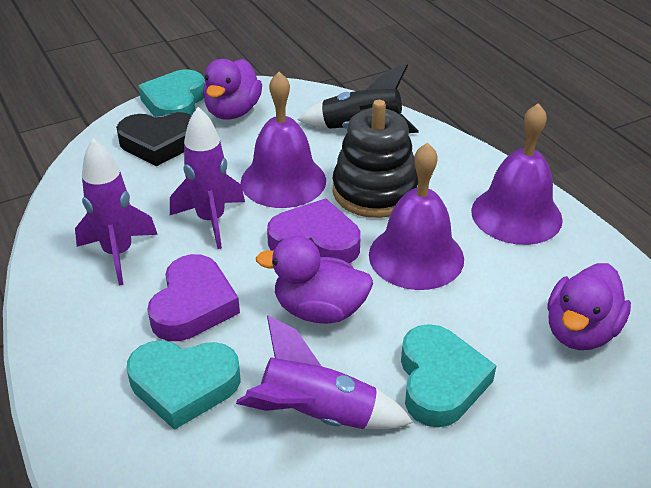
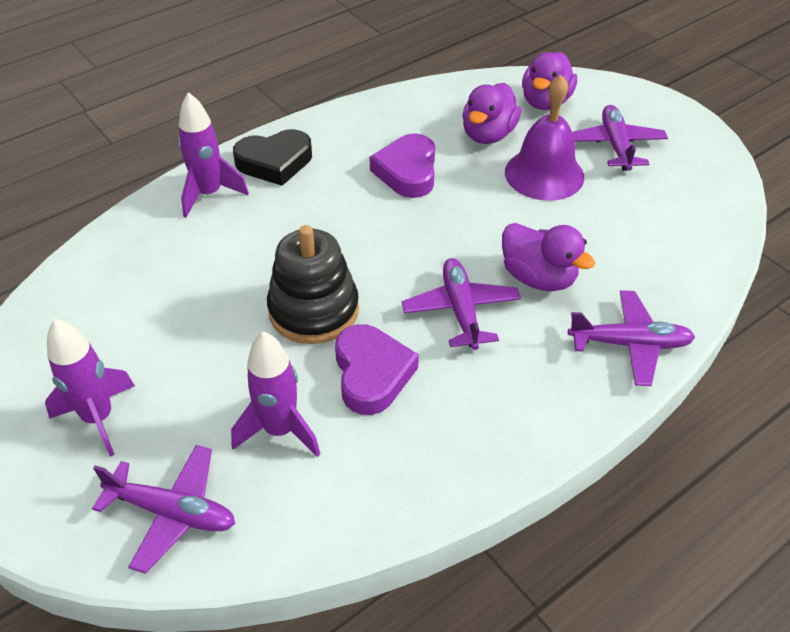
black rocket: 1 -> 0
purple bell: 3 -> 1
purple plane: 0 -> 4
turquoise heart: 3 -> 0

